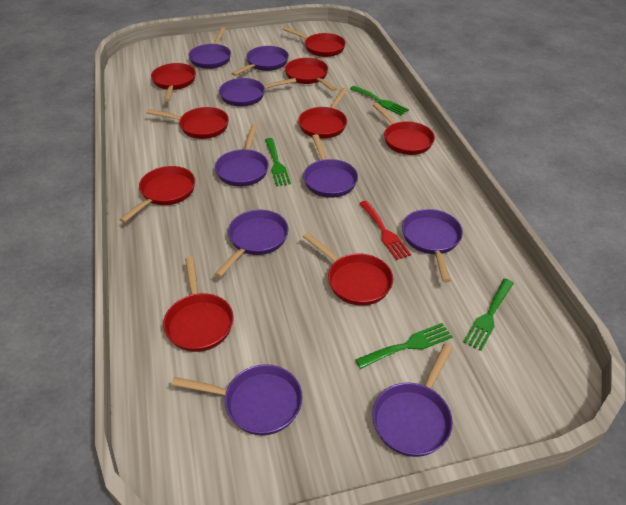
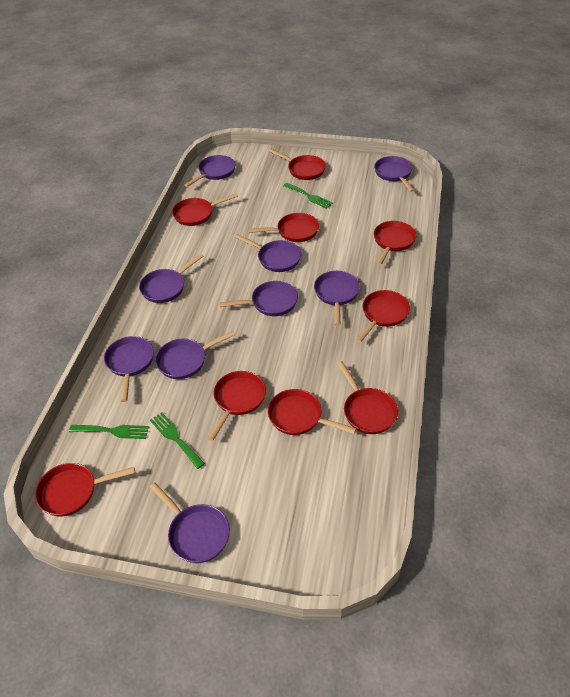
green fork: 4 -> 3
red fork: 1 -> 0

